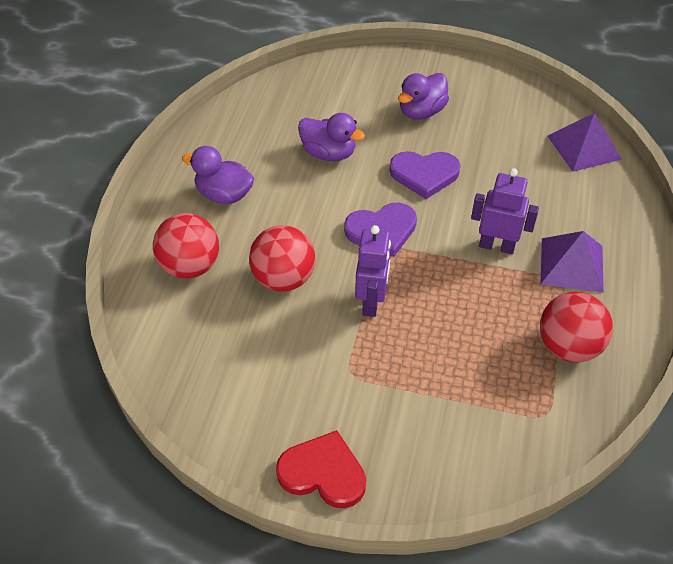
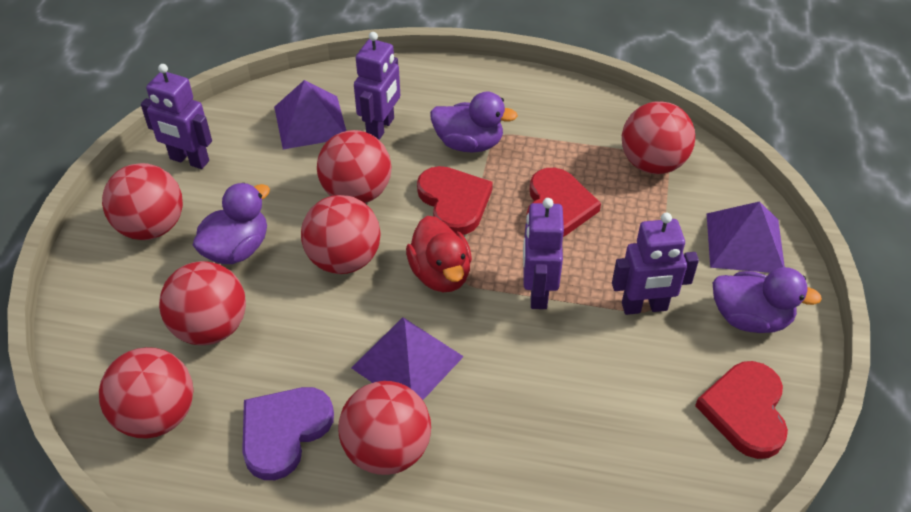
purple heart: 2 -> 1
purple pyramid: 2 -> 3
purple robot: 2 -> 4
red ball: 3 -> 7
red duck: 0 -> 1
red heart: 1 -> 3

